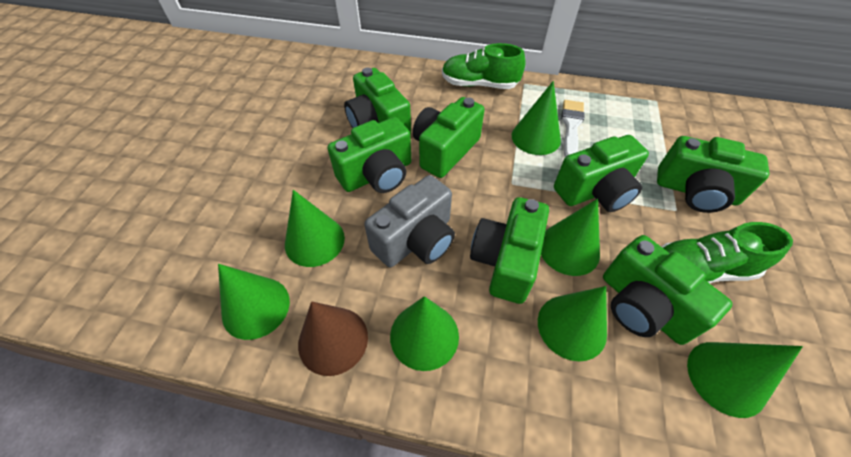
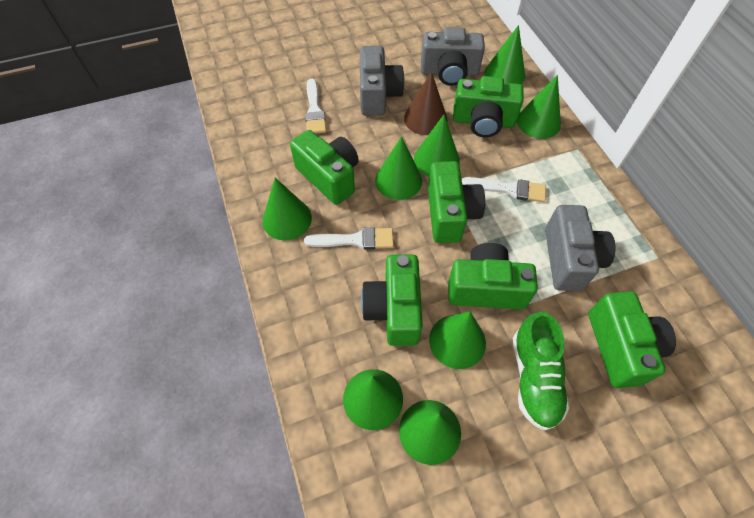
green camera: 7 -> 6
green cone: 7 -> 8
green shoe: 2 -> 1
grey camera: 1 -> 3
white brush: 1 -> 3

